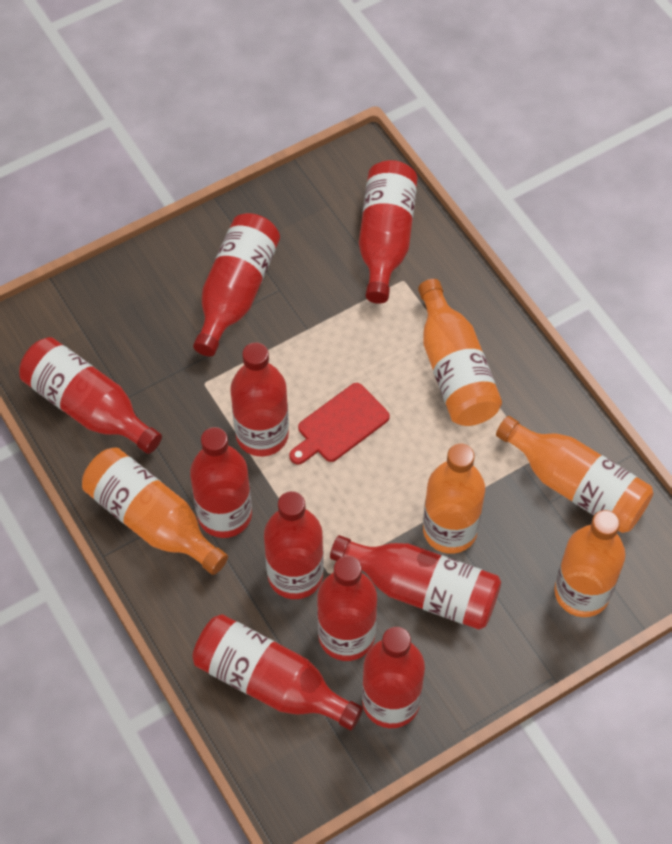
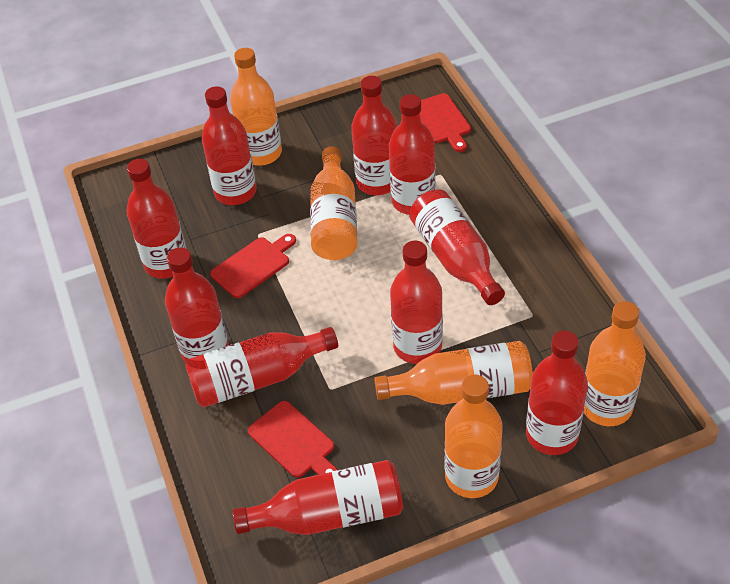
red cutting board: 1 -> 3

